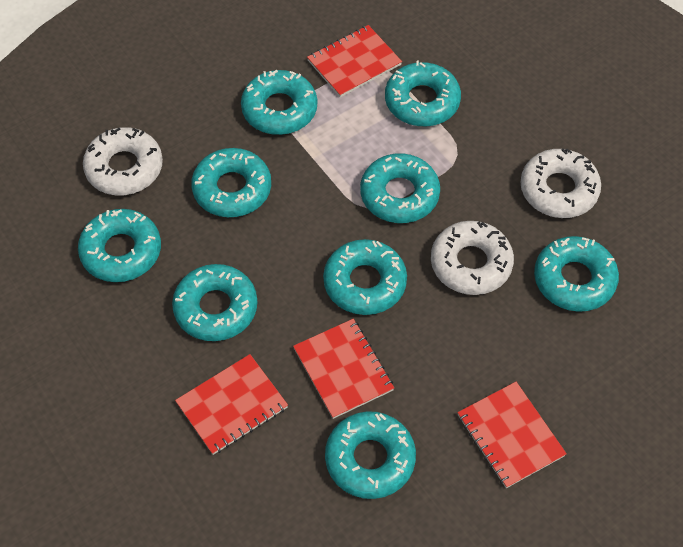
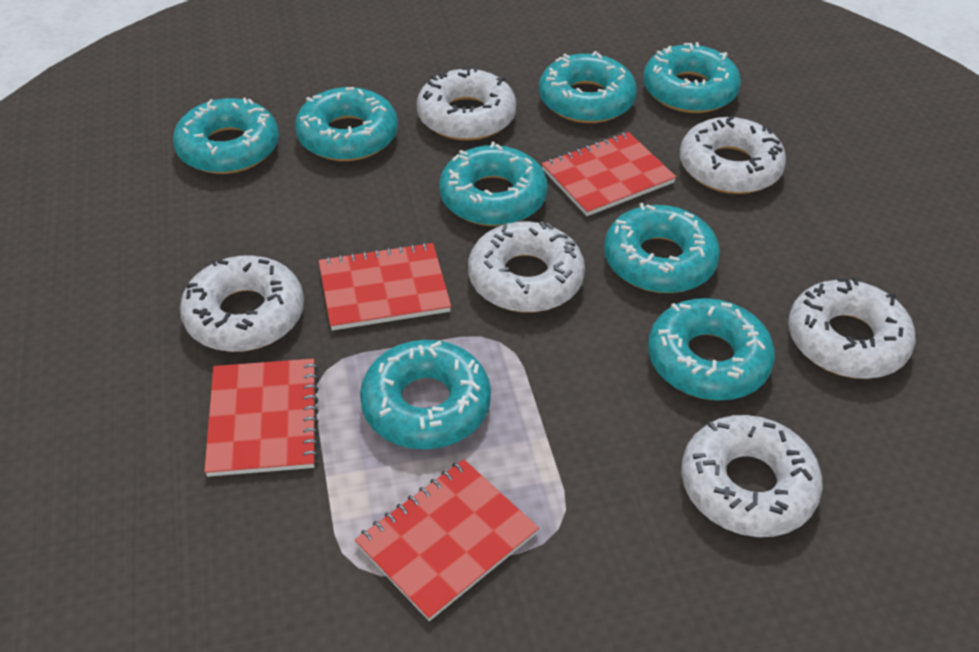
turquoise donut: 9 -> 8
white donut: 3 -> 6

